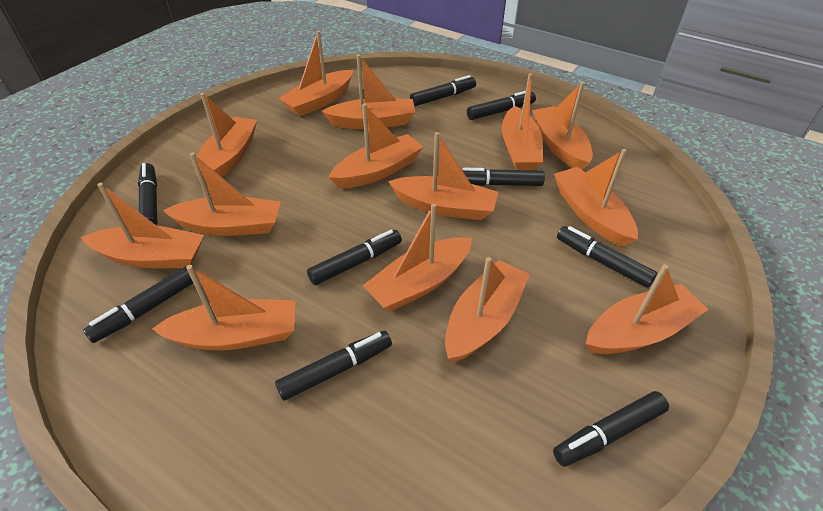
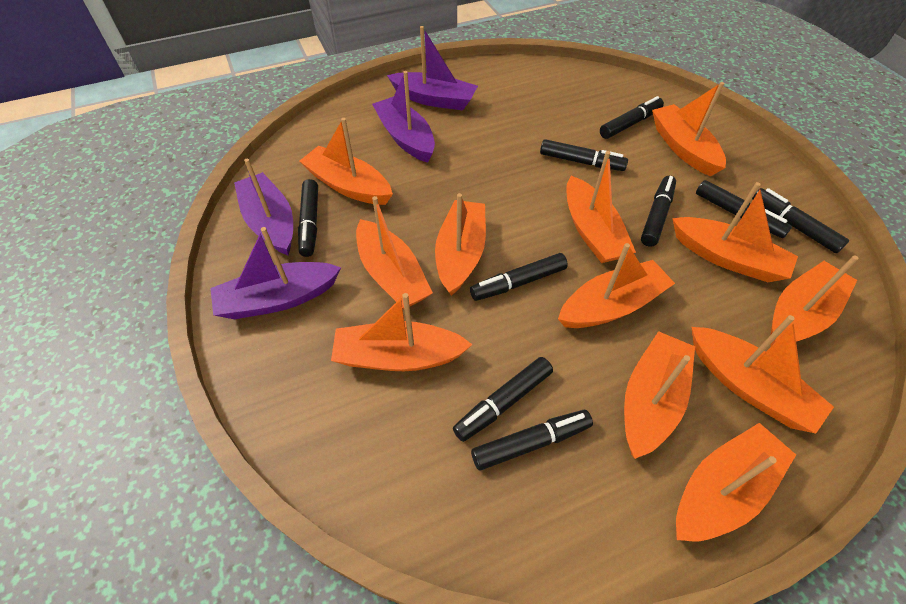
orange boat: 14 -> 12
purple boat: 0 -> 4

